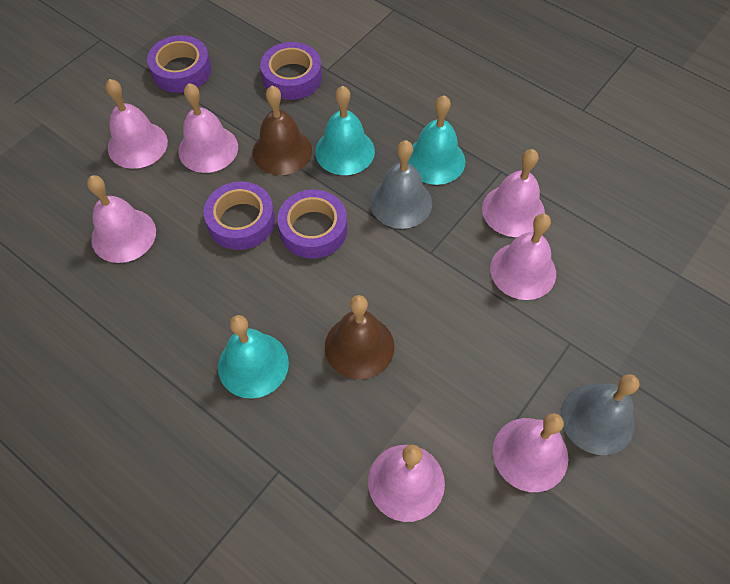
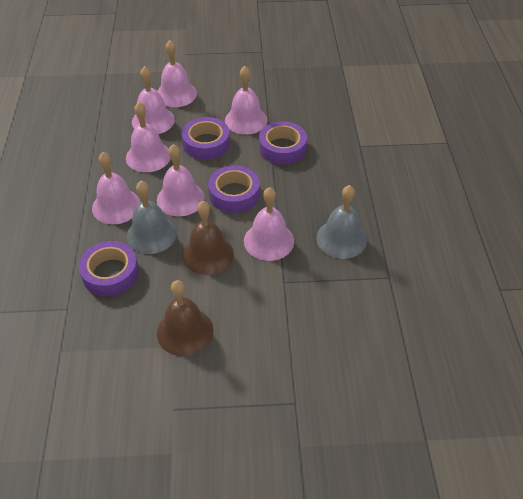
turquoise bell: 3 -> 0

